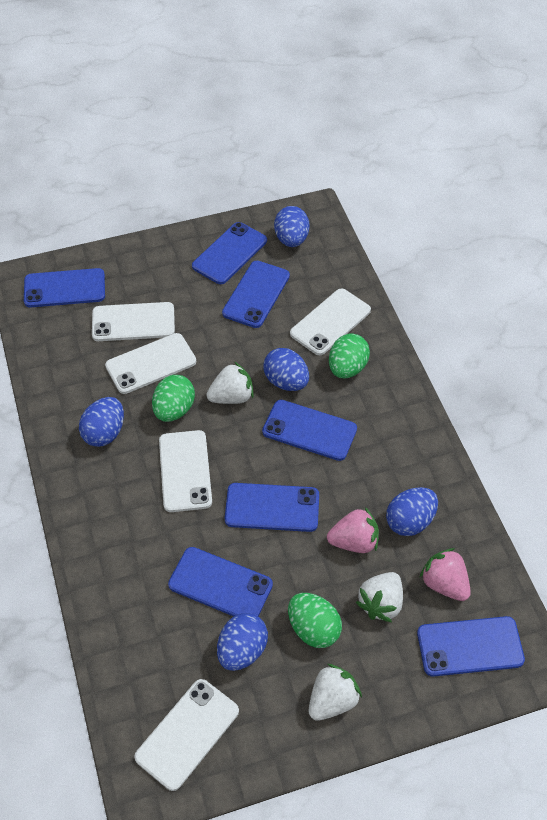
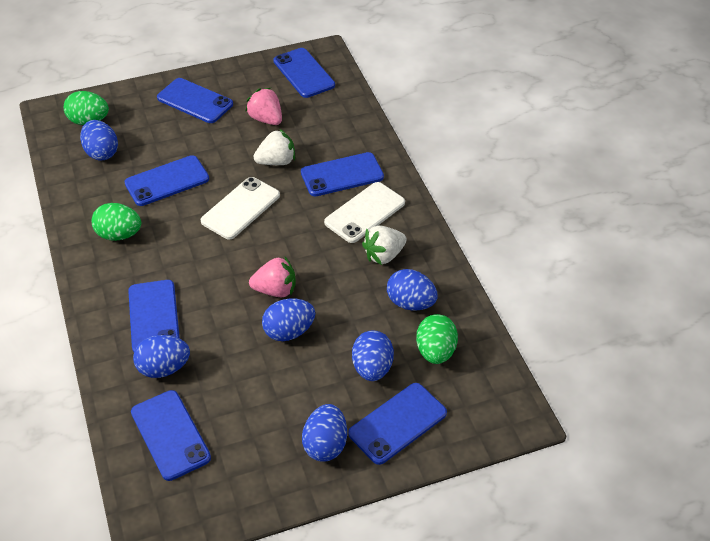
blue egg: 5 -> 6
white phone: 5 -> 2
white strawberry: 3 -> 2

